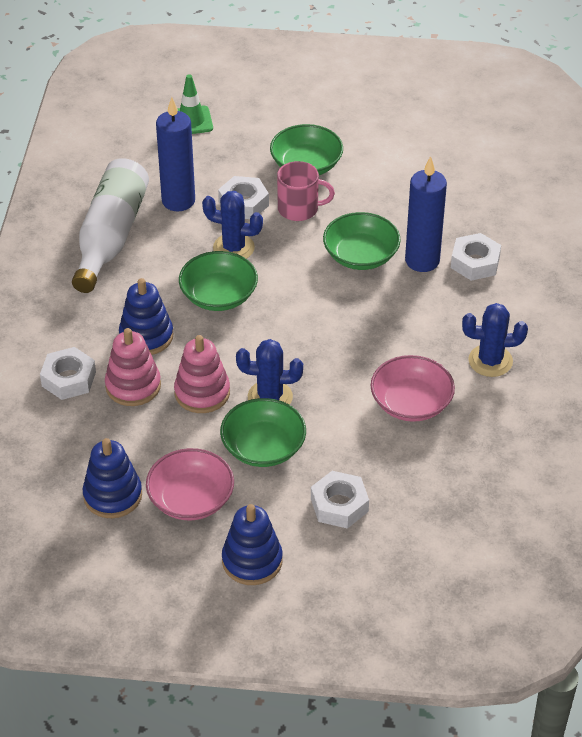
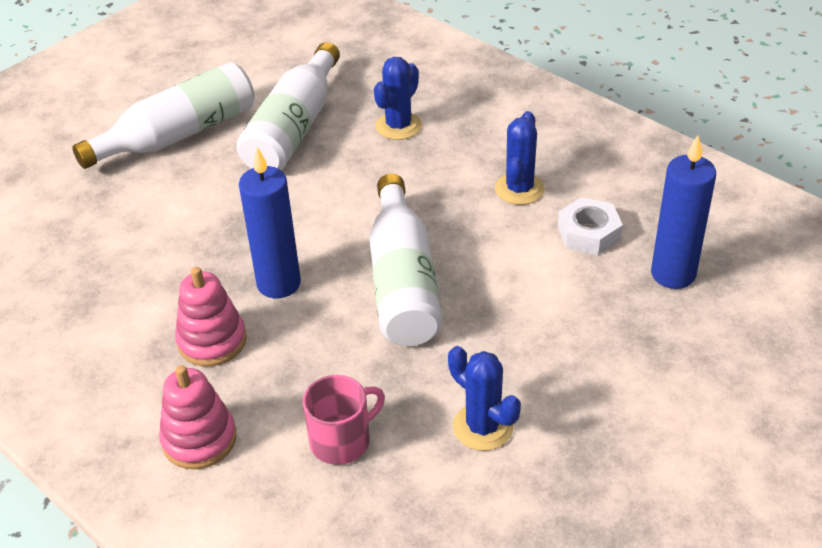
blue stacking toy: 3 -> 0
green bowl: 4 -> 0
green traffic cone: 1 -> 0
pink bowl: 2 -> 0
white bottle: 1 -> 3
white nut: 4 -> 1

